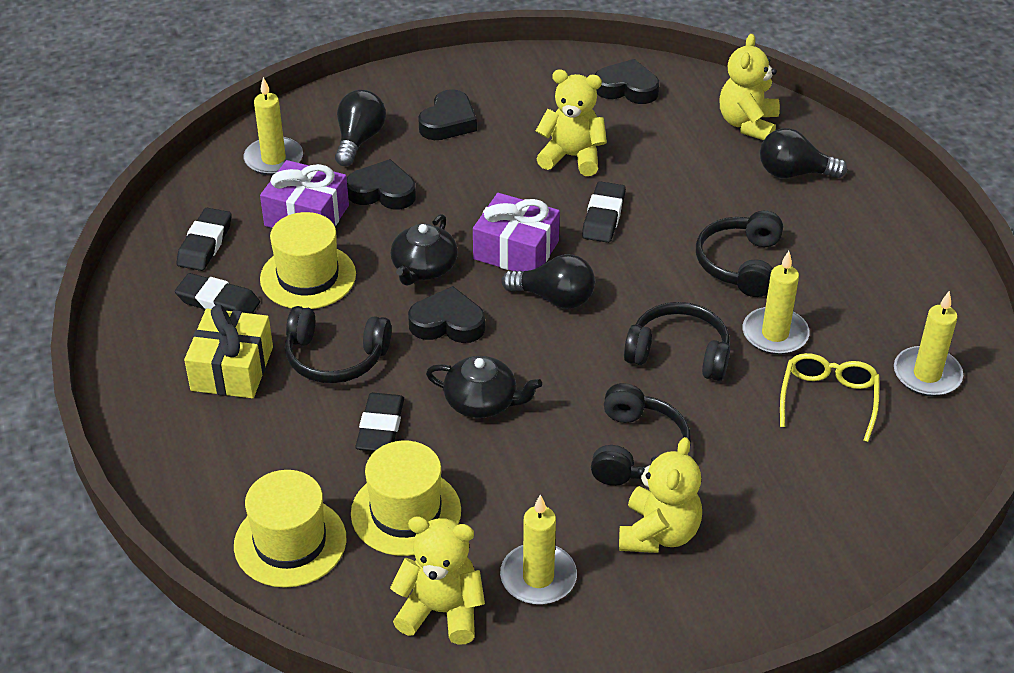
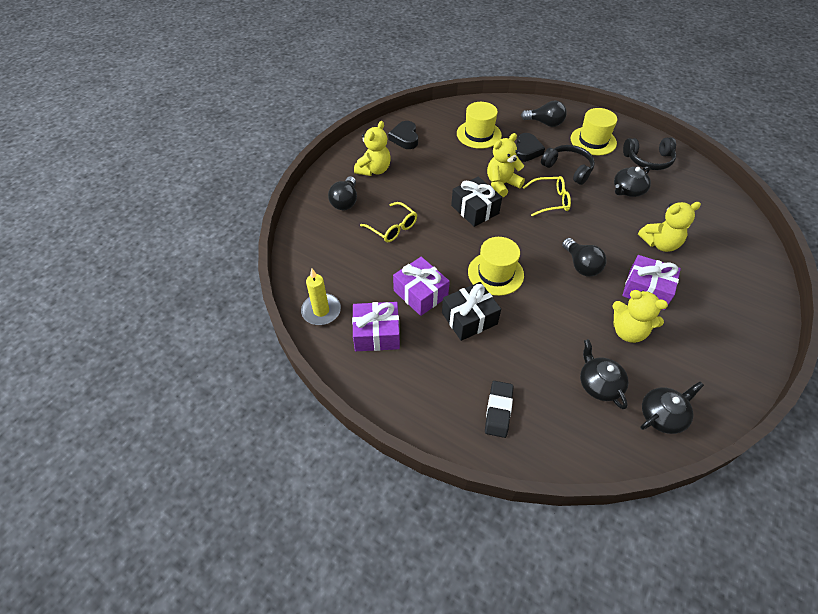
black eraser: 4 -> 1
black gift: 0 -> 2
black headphones: 4 -> 2
black heart: 4 -> 2
black teapot: 2 -> 3
purple gift: 2 -> 3
yellow candle: 4 -> 1
yellow gift: 1 -> 0
yellow glasses: 1 -> 2

